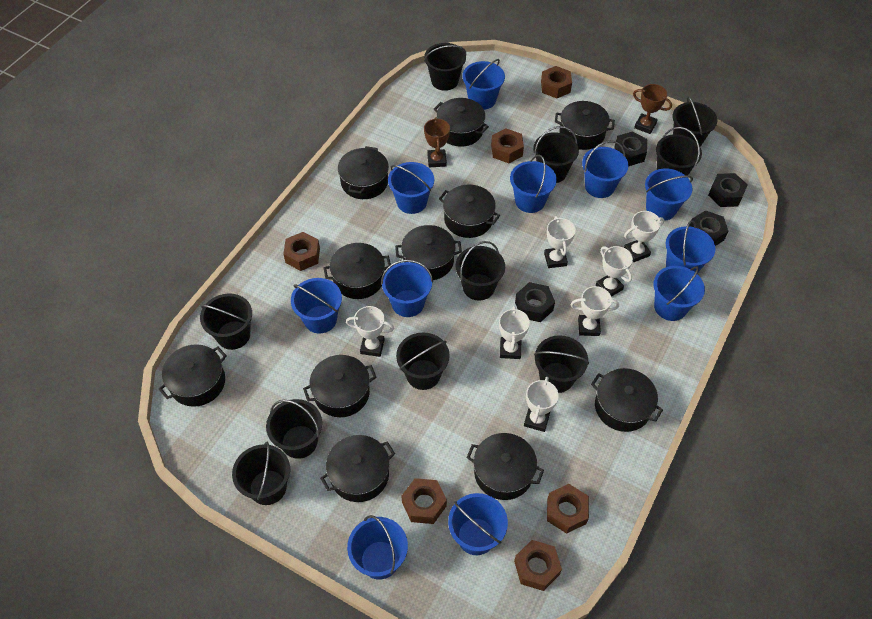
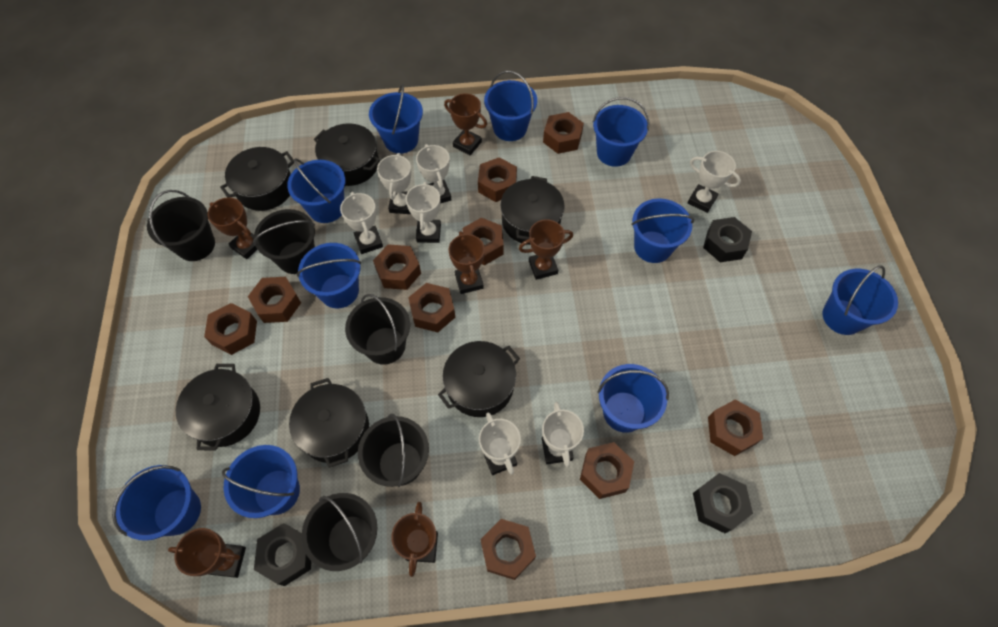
black bucket: 10 -> 5
black nut: 4 -> 3
black pot: 11 -> 6
blue bucket: 11 -> 10
brown nut: 6 -> 10
brown trophy: 2 -> 6

